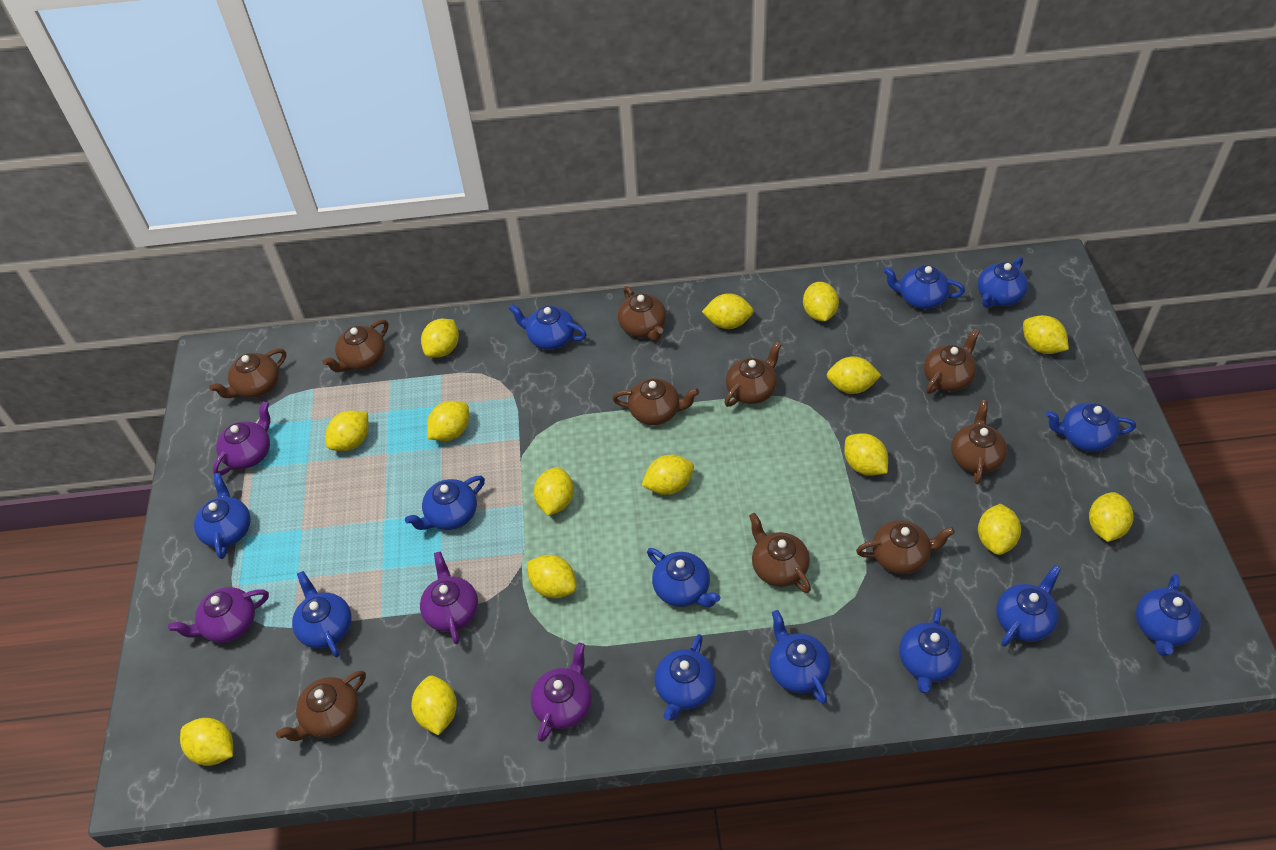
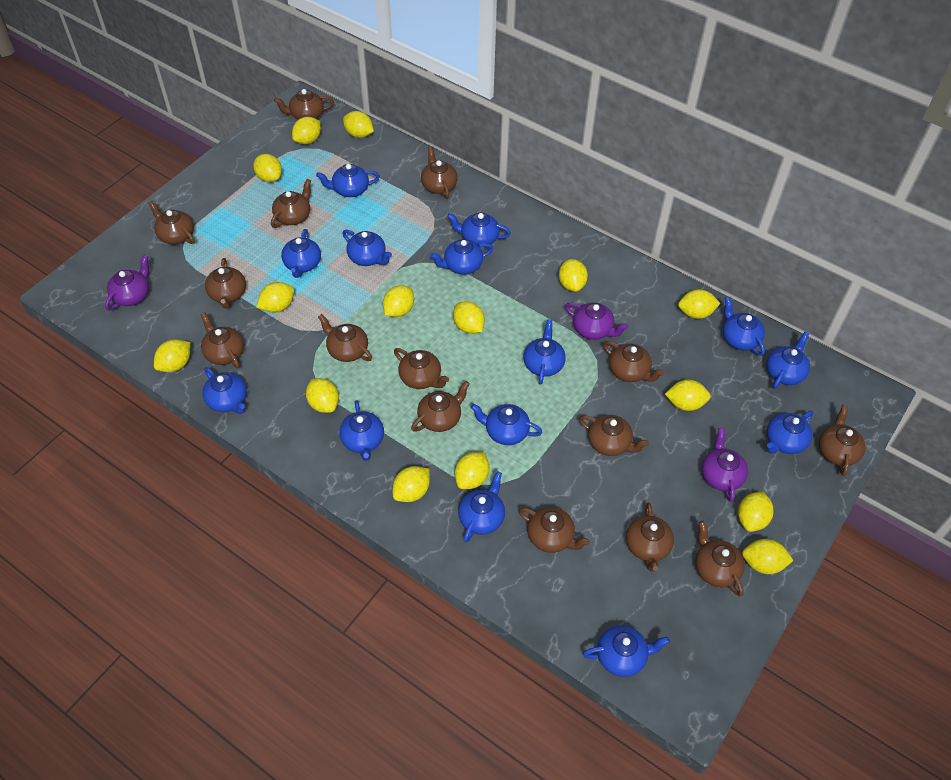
blue teapot: 13 -> 14
brown teapot: 10 -> 15
purple teapot: 4 -> 3

